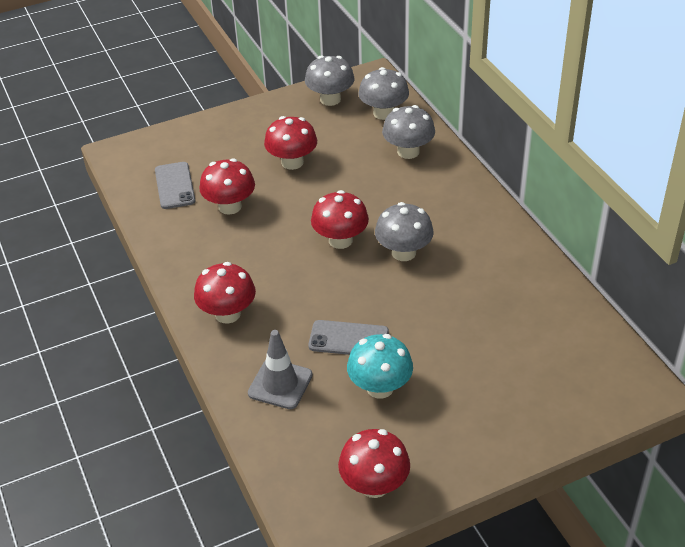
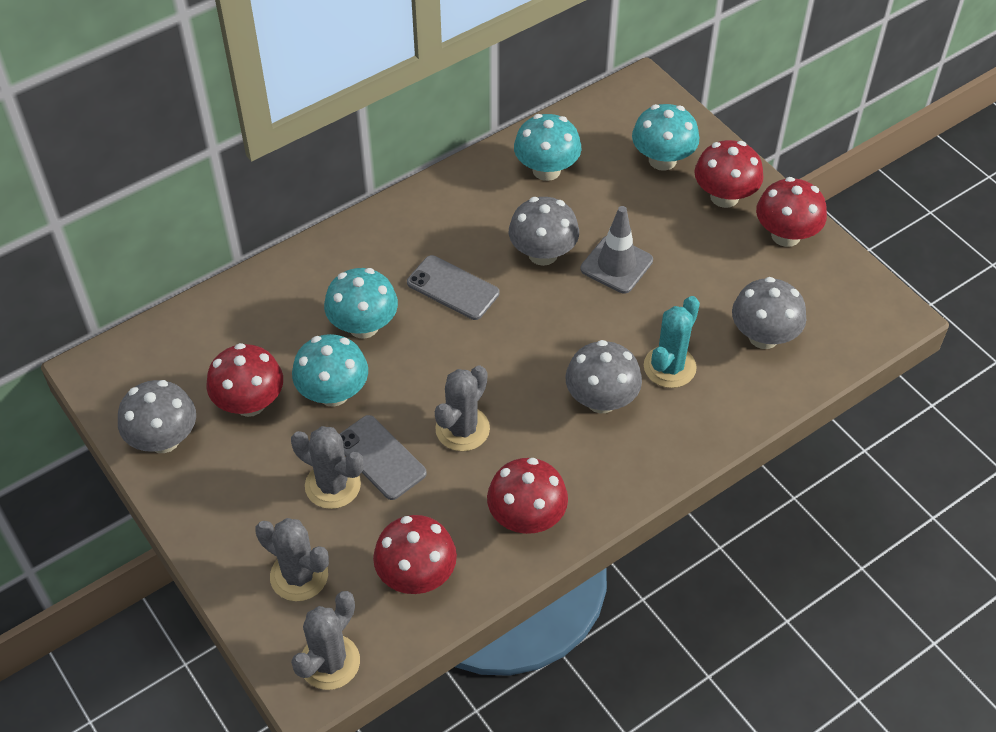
grey cactus: 0 -> 4
turquoise cactus: 0 -> 1
turquoise mushroom: 1 -> 4

